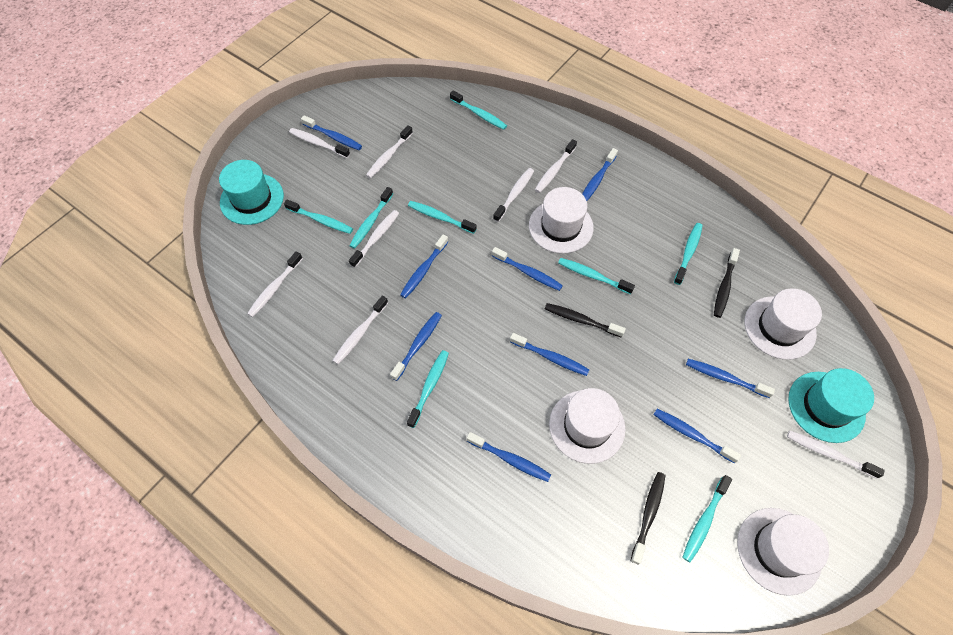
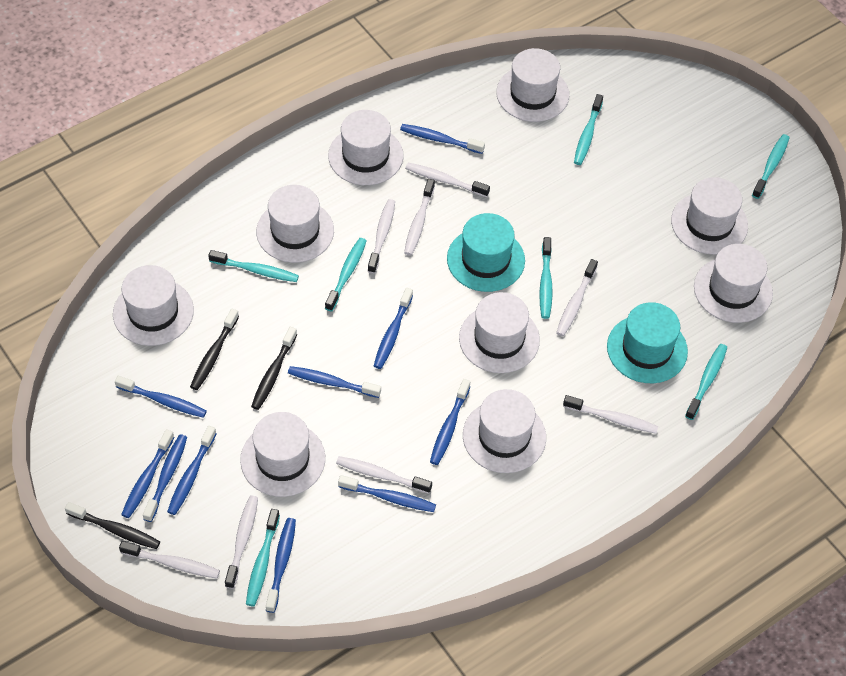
blue toothbrush: 9 -> 10
turquoise toothbrush: 8 -> 7
white hat: 4 -> 9

